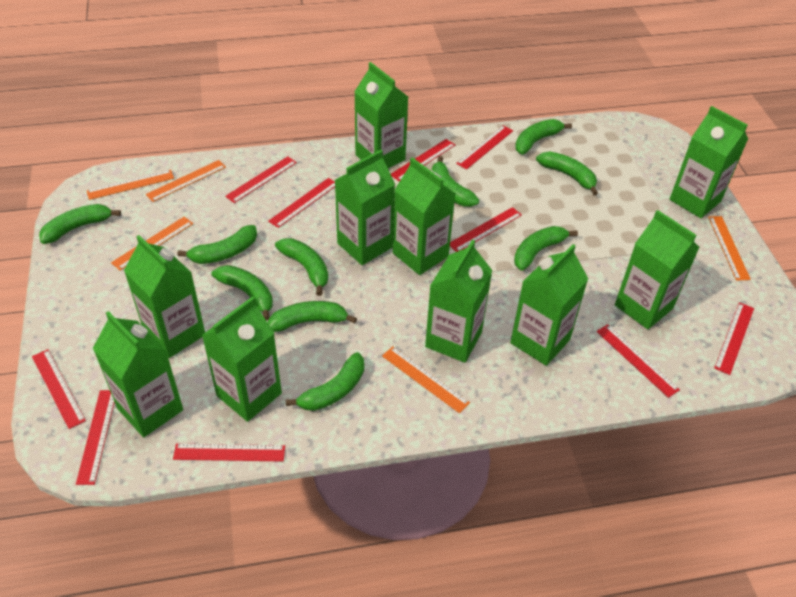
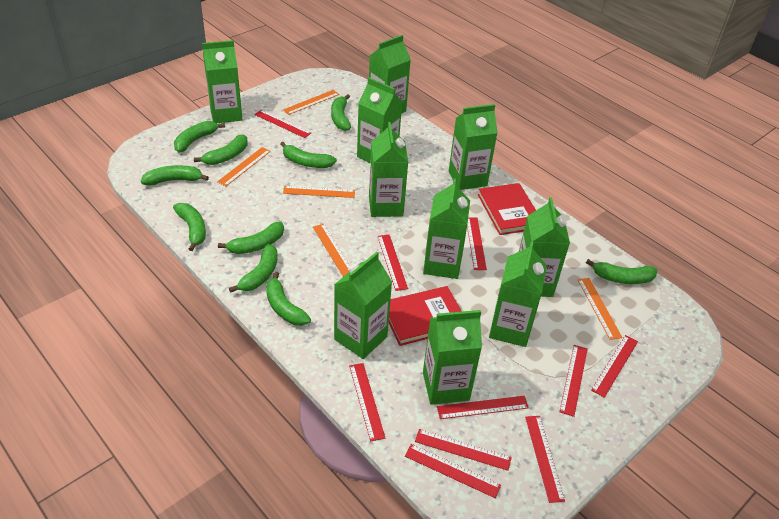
red book: 0 -> 2

